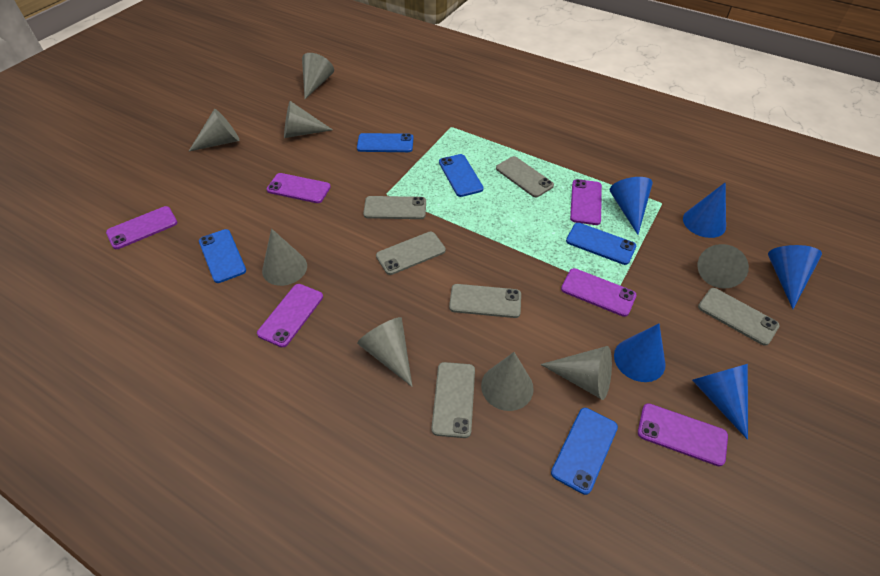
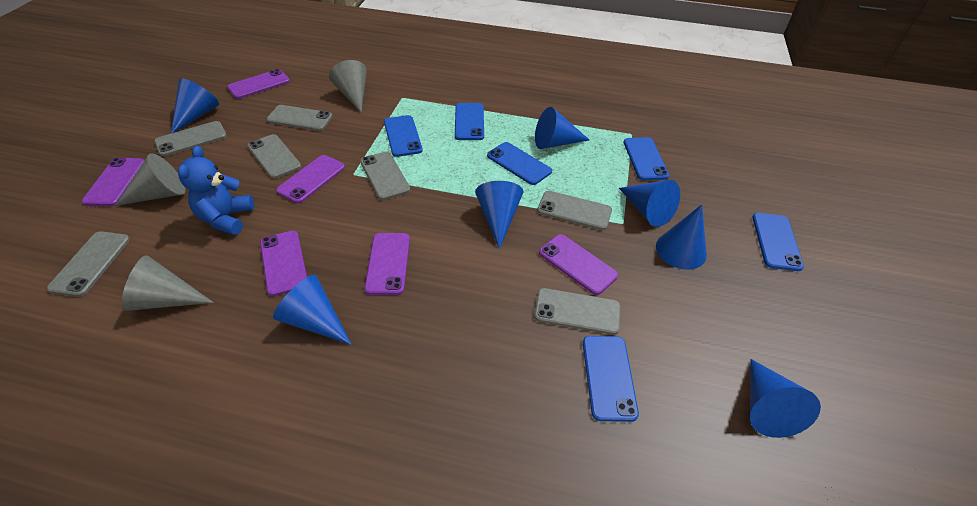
blue cone: 5 -> 7
blue phone: 5 -> 6
blue teddy bear: 0 -> 1
grey cone: 8 -> 3
grey phone: 6 -> 7

